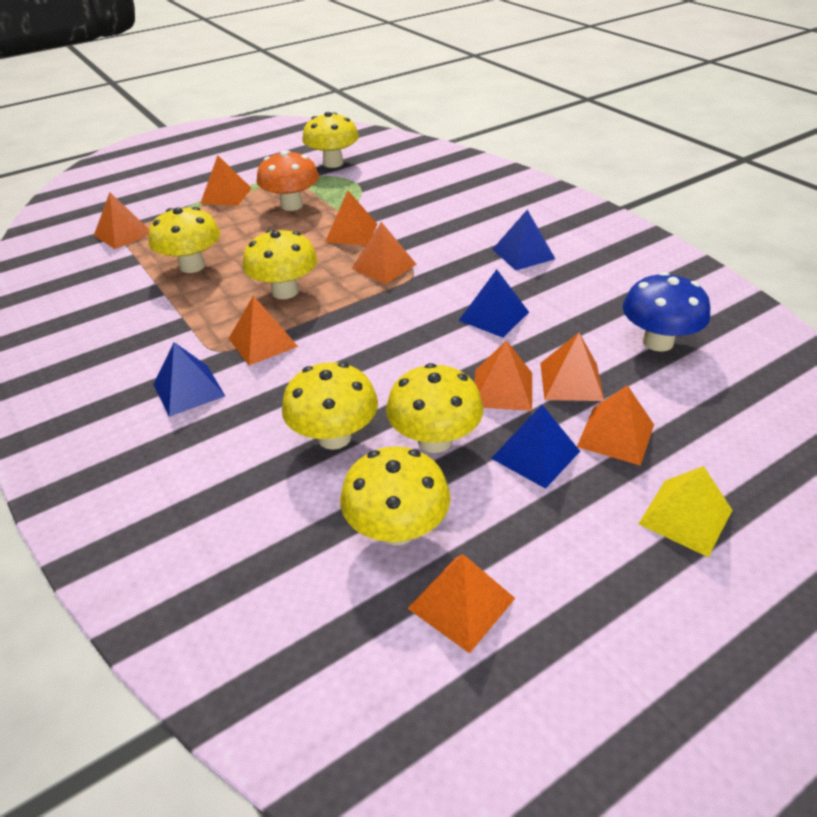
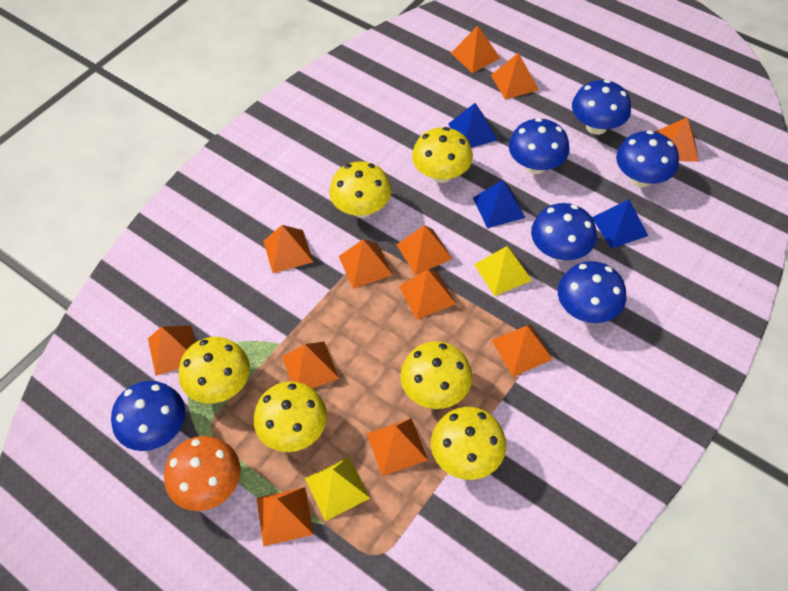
blue mushroom: 1 -> 6
blue pyramid: 4 -> 3
orange pyramid: 9 -> 12
yellow pyramid: 1 -> 2

